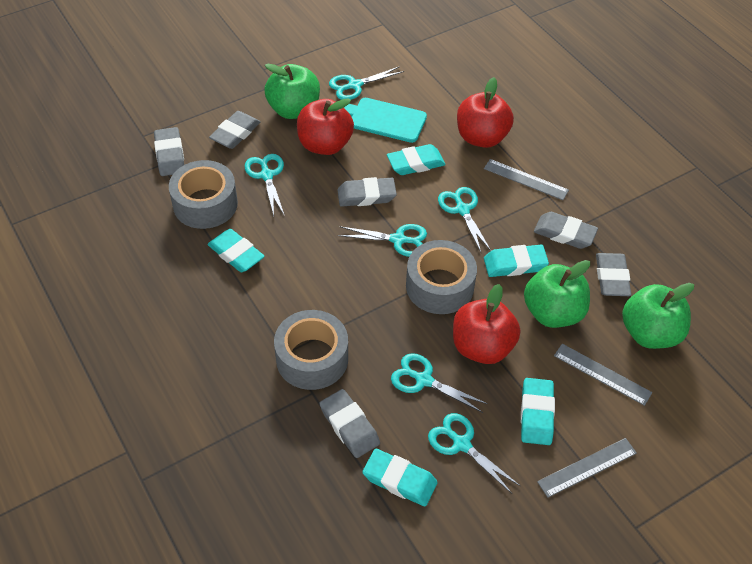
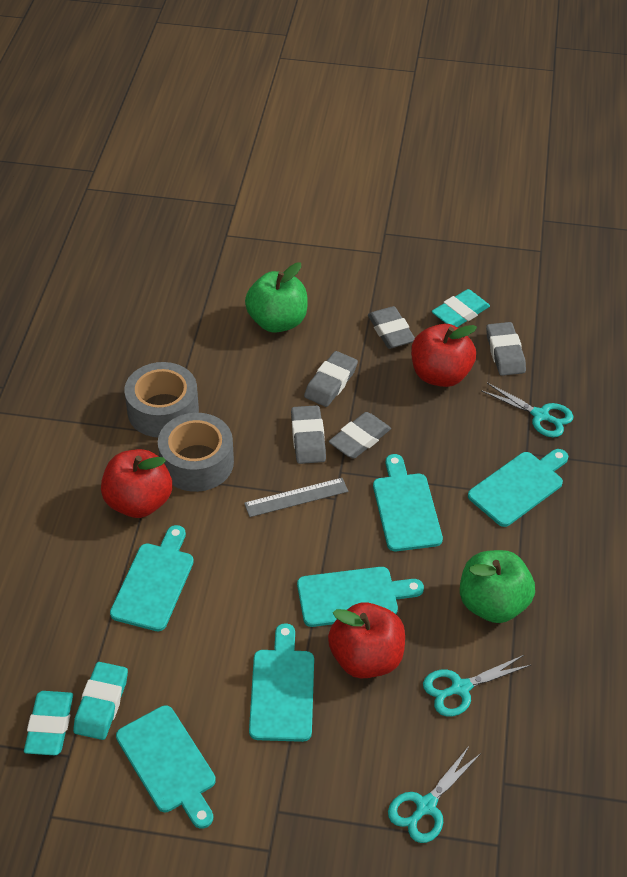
green apple: 3 -> 2
grey eraser: 6 -> 5
grey ruler: 3 -> 1
grey tape: 3 -> 2
turquoise cutting board: 1 -> 6
turquoise eraser: 5 -> 3
turquoise scissors: 6 -> 3

